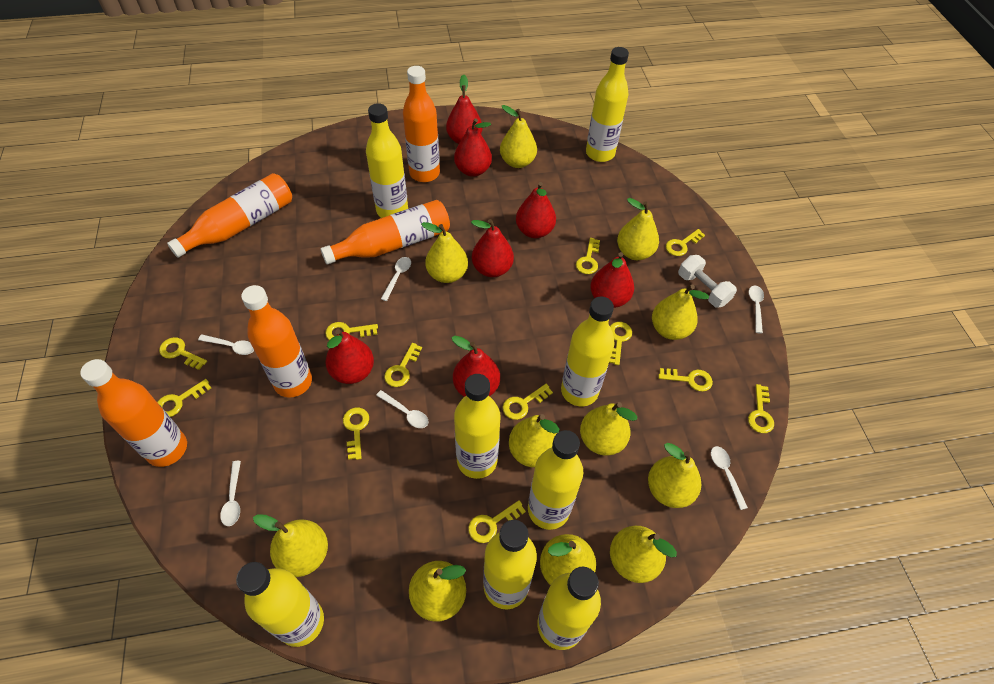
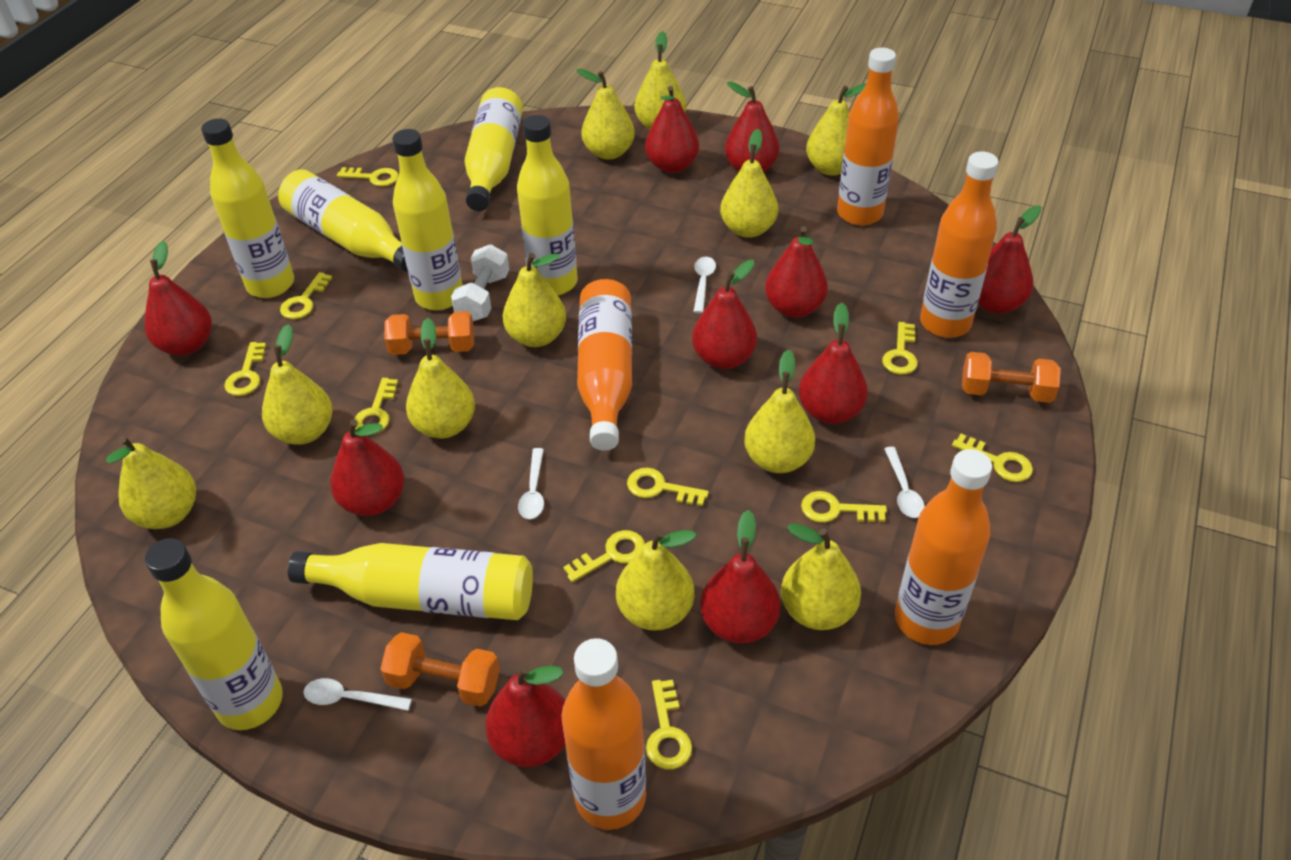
orange dumbbell: 0 -> 3
red pear: 7 -> 10
white spoon: 6 -> 4
yellow bottle: 8 -> 7
yellow key: 12 -> 10

